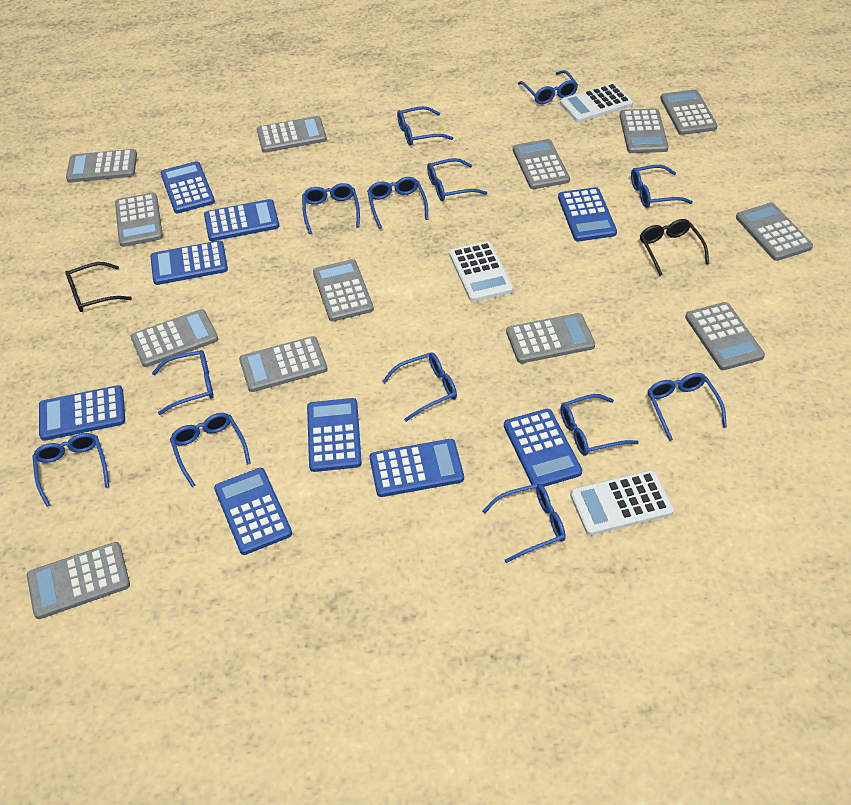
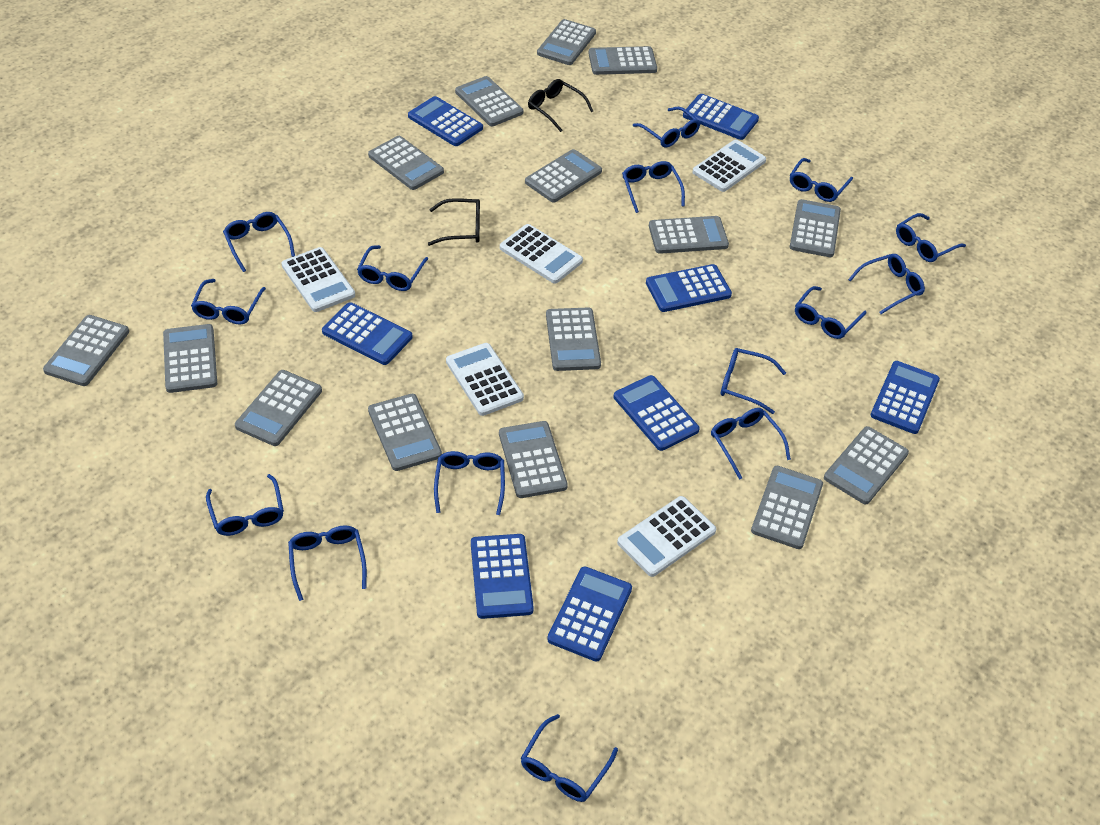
blue calculator: 9 -> 8
blue glasses: 13 -> 15
grey calculator: 13 -> 15
white calculator: 3 -> 5

